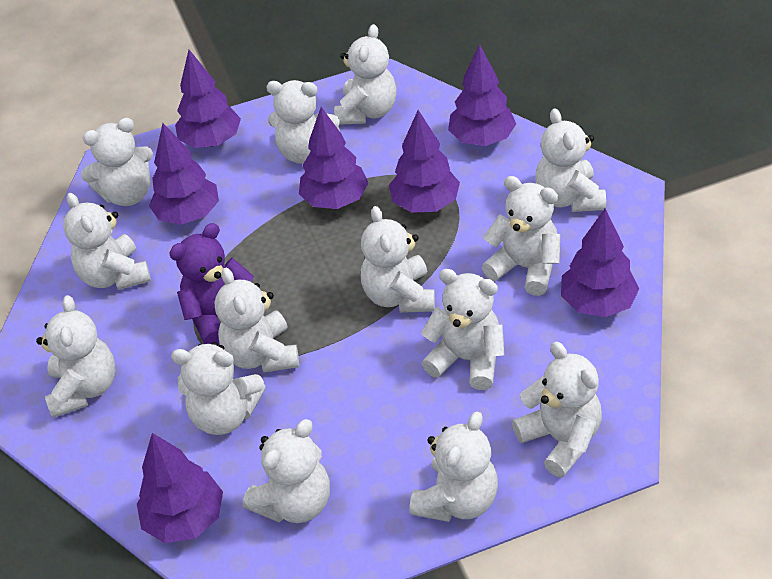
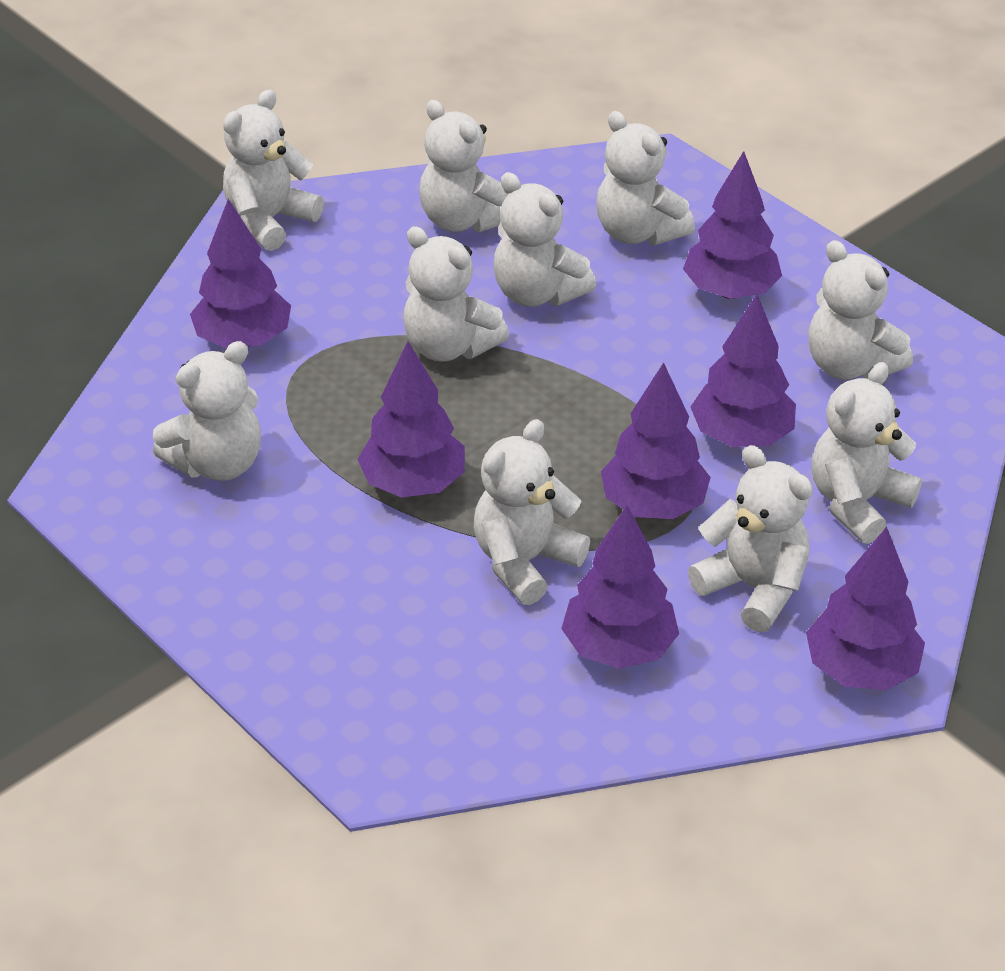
purple teddy bear: 1 -> 0
white teddy bear: 14 -> 10

